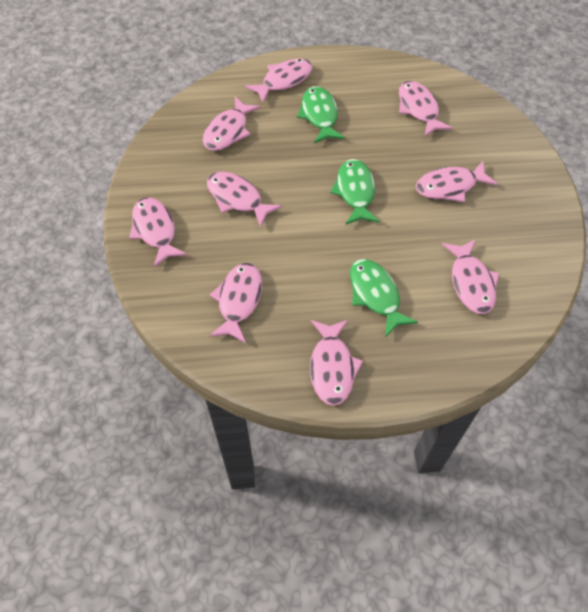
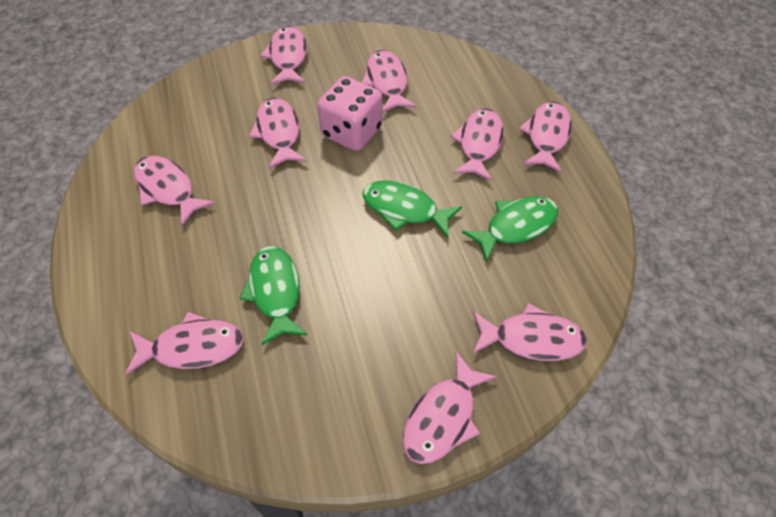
pink dice: 0 -> 1

